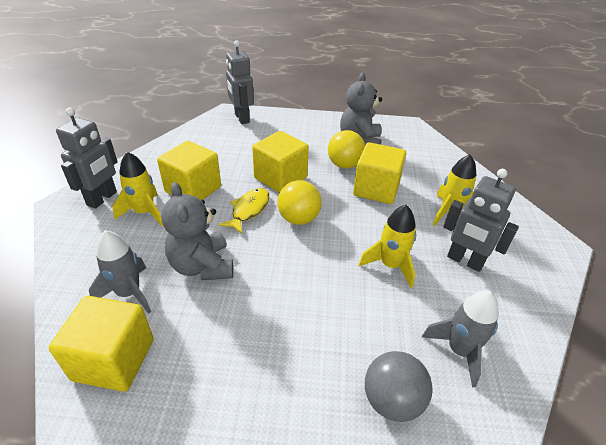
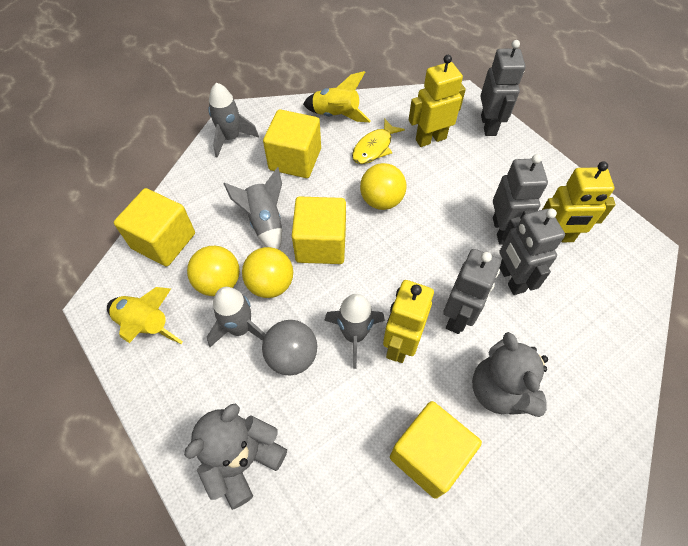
grey robot: 3 -> 4
grey rocket: 2 -> 4
yellow ball: 2 -> 3
yellow robot: 0 -> 3
yellow rocket: 3 -> 2

